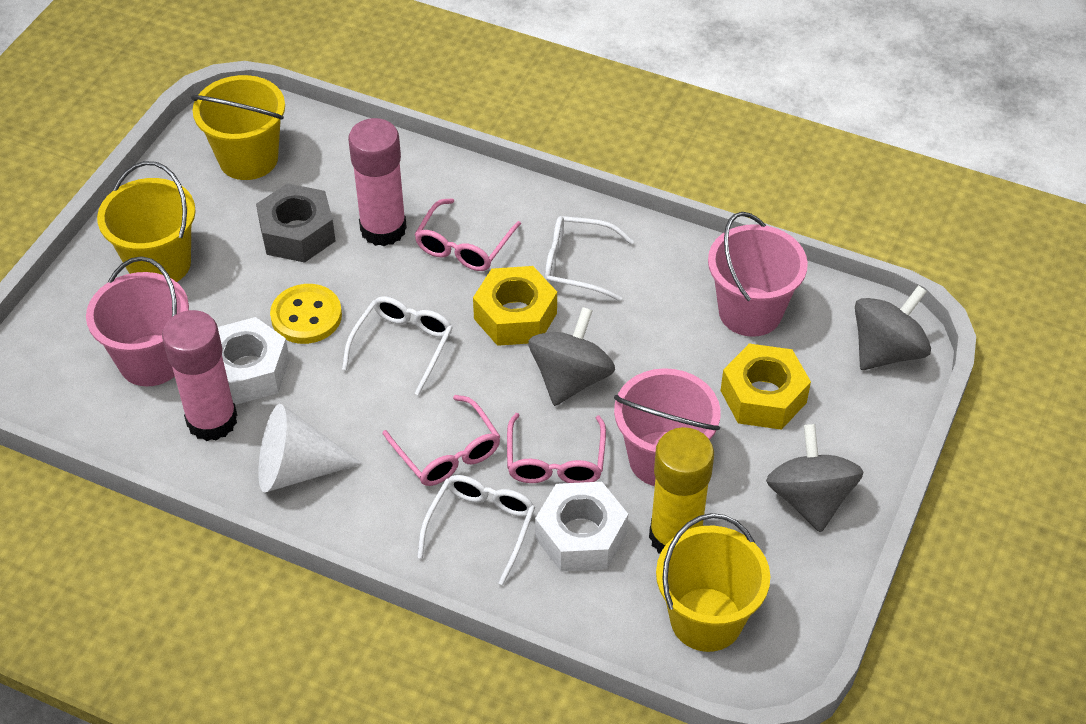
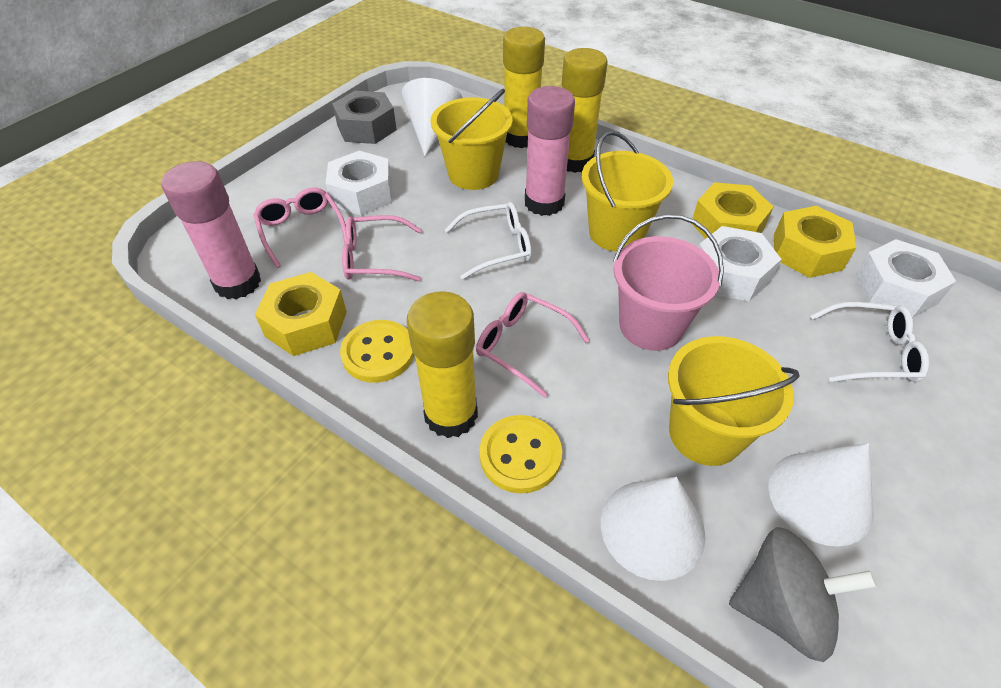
grey spinning top: 3 -> 1
pink bucket: 3 -> 1
white cone: 1 -> 3
white glasses: 3 -> 2
white nut: 2 -> 3
yellow button: 1 -> 2
yellow glue stick: 1 -> 3
yellow nut: 2 -> 3

